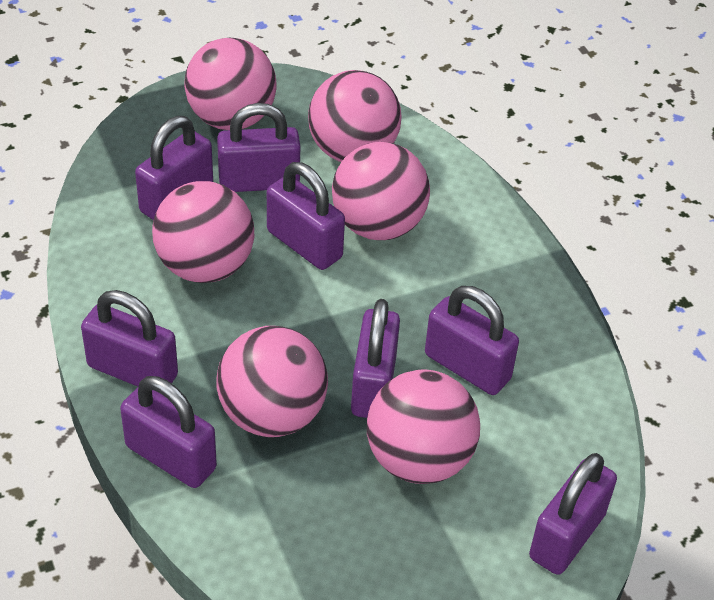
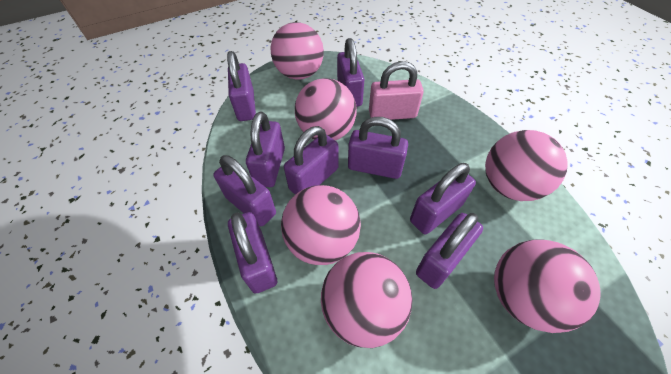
pink padlock: 0 -> 1
purple padlock: 8 -> 9

